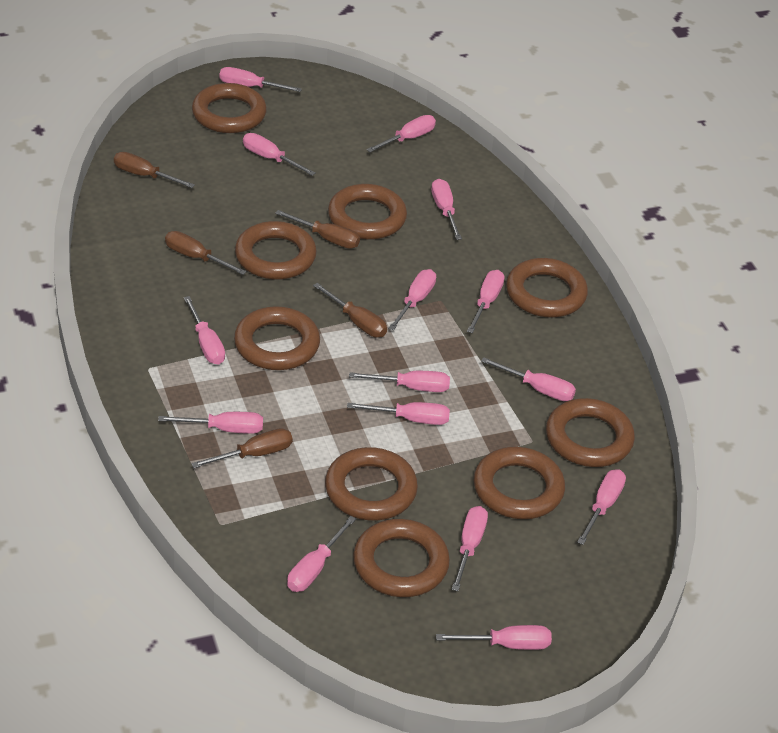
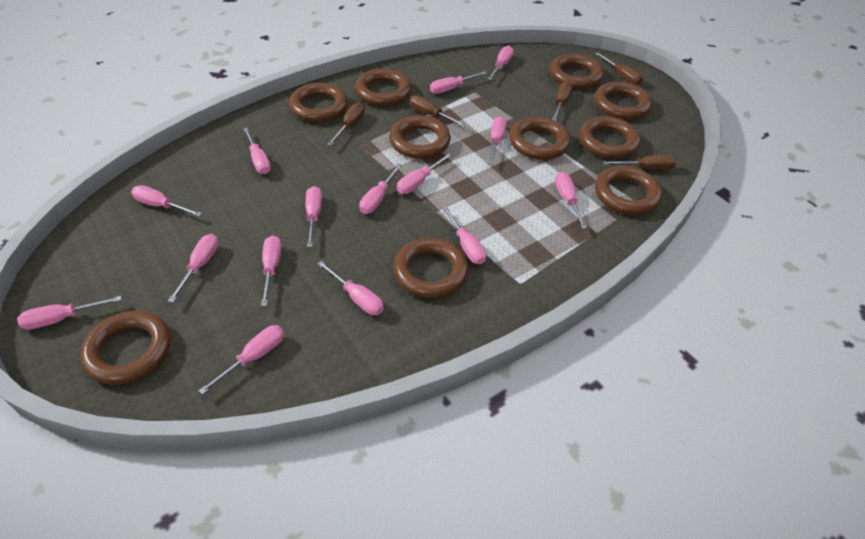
brown ring: 9 -> 10

